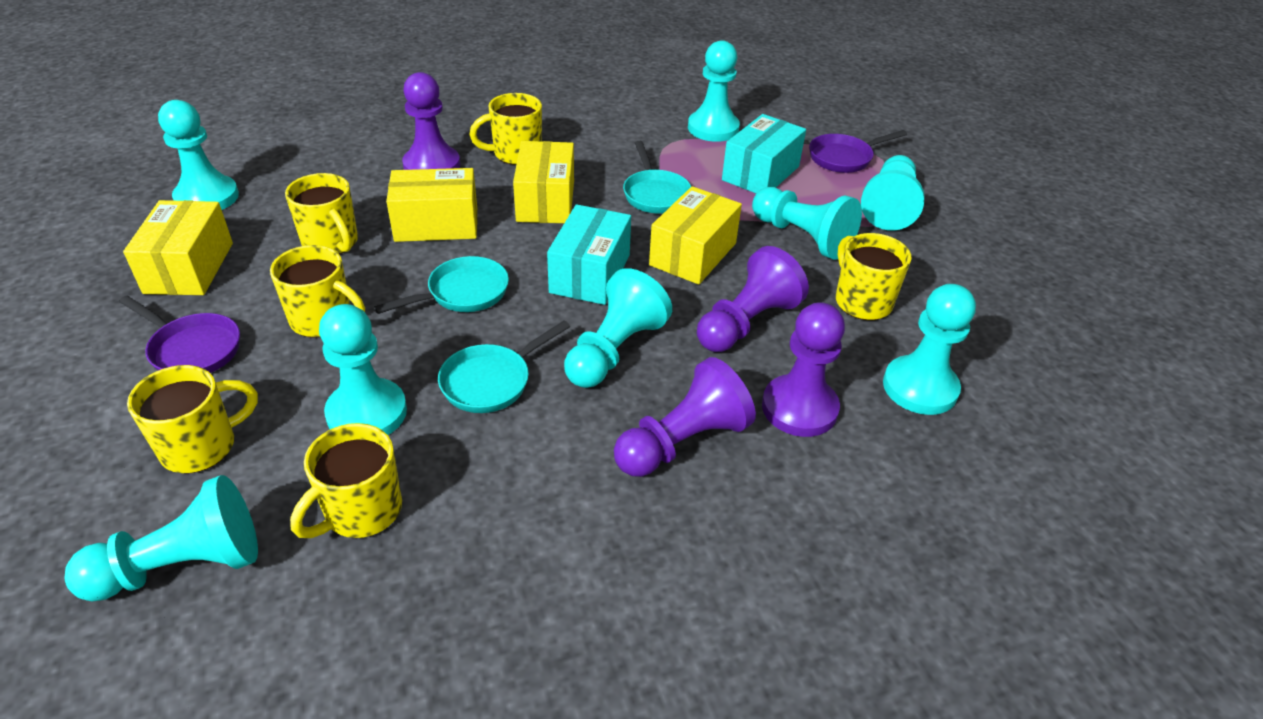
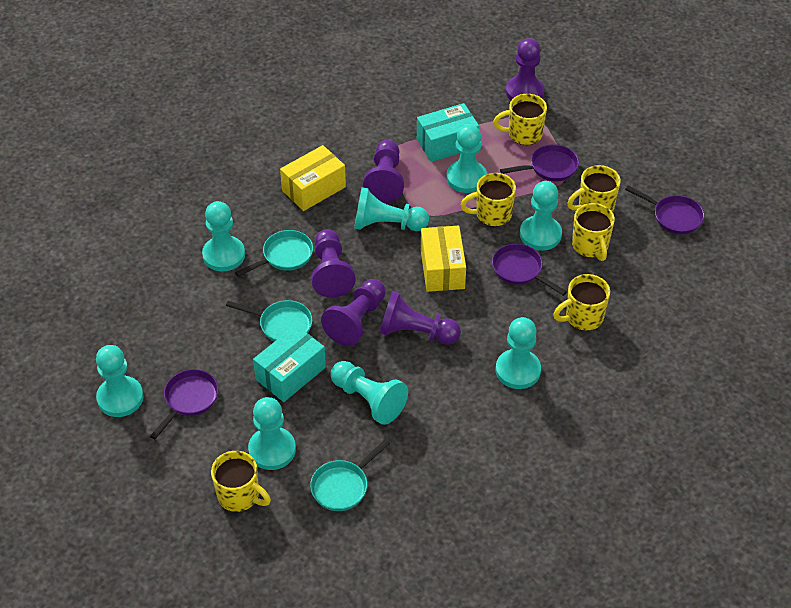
purple pan: 2 -> 4
purple pawn: 4 -> 5
yellow box: 4 -> 2

